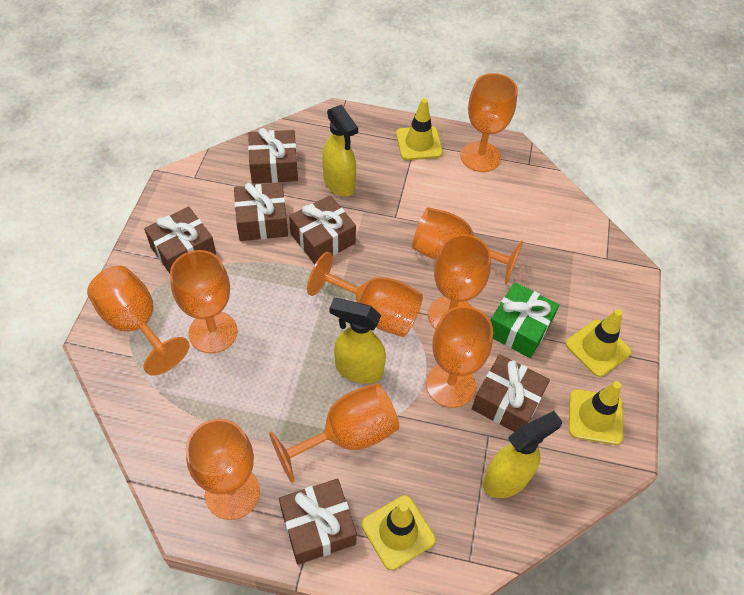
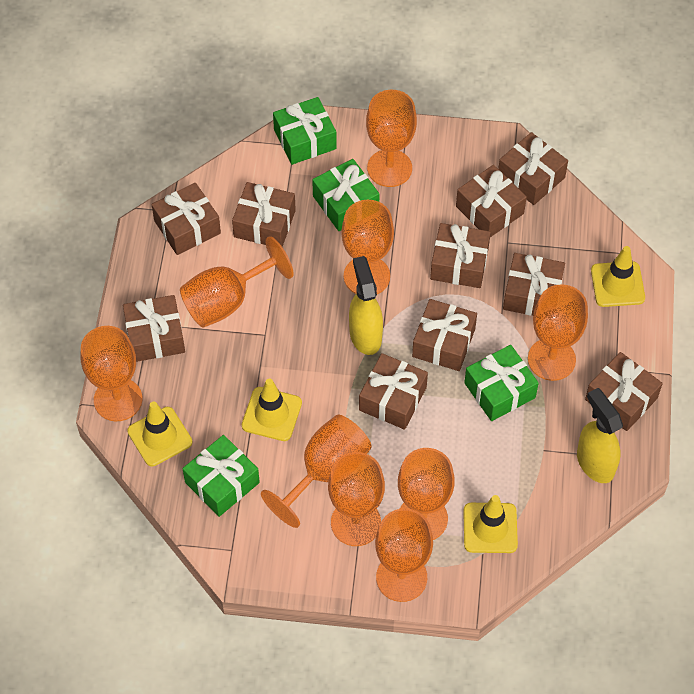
brown gift: 6 -> 10
green gift: 1 -> 4
yellow spray bottle: 3 -> 2

